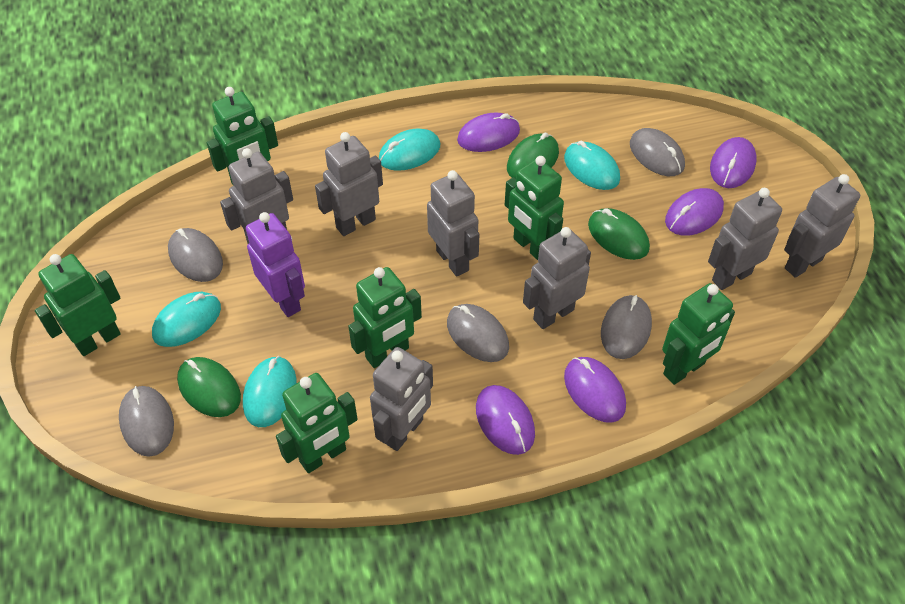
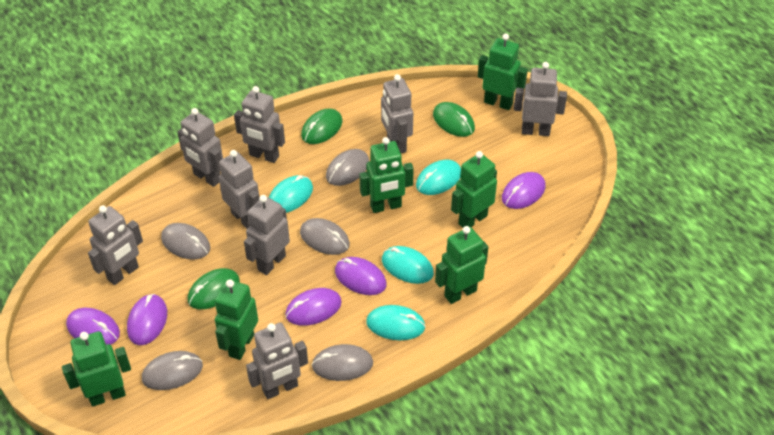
grey robot: 7 -> 8
purple robot: 1 -> 0

